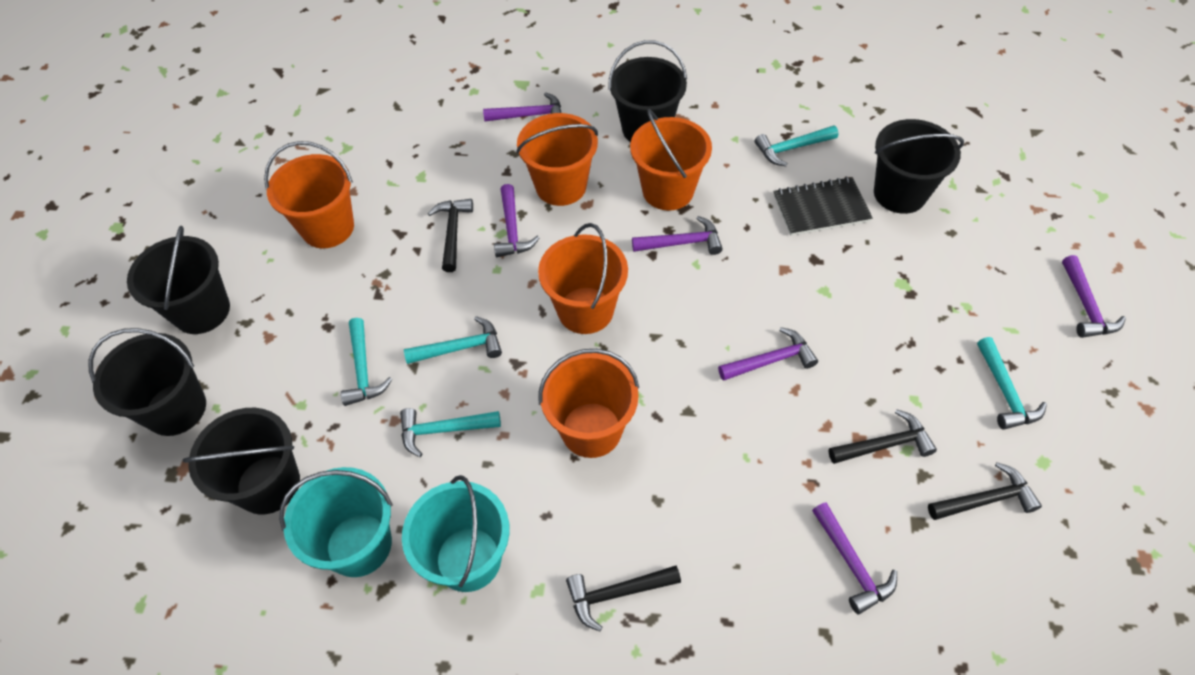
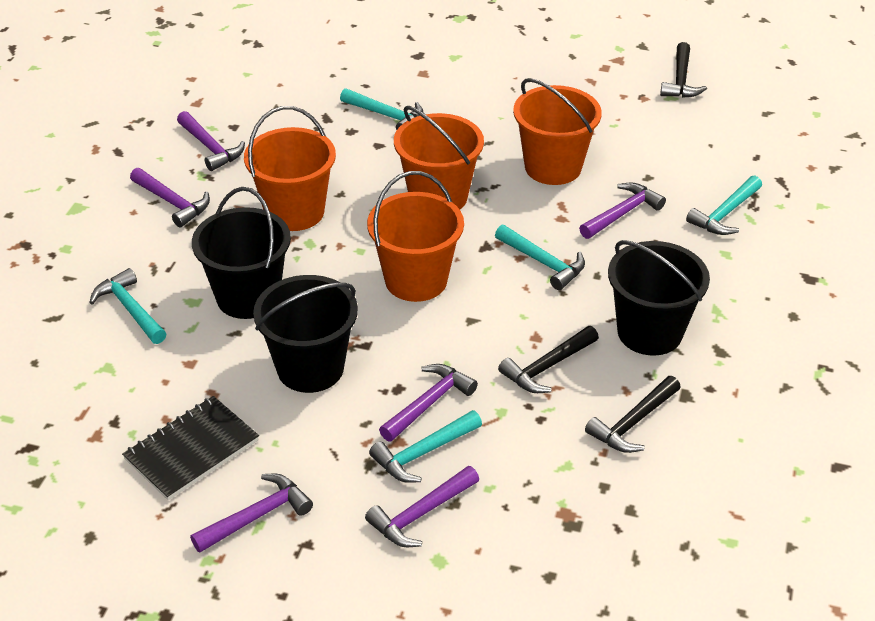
black bucket: 5 -> 3
black hammer: 4 -> 3
orange bucket: 5 -> 4
turquoise bucket: 2 -> 0

